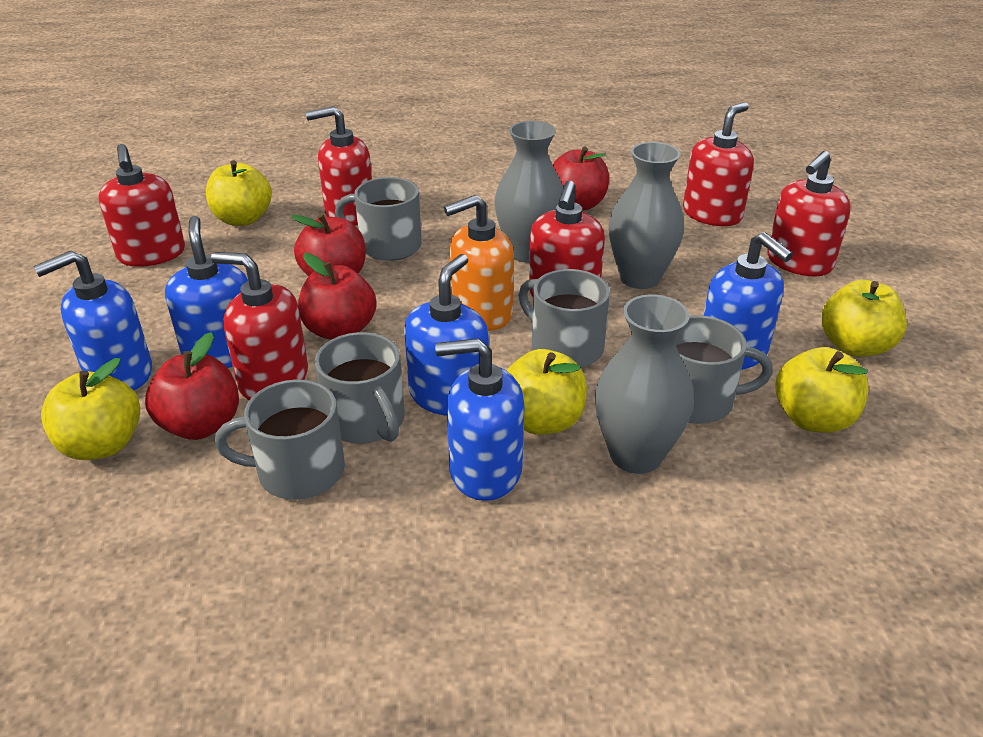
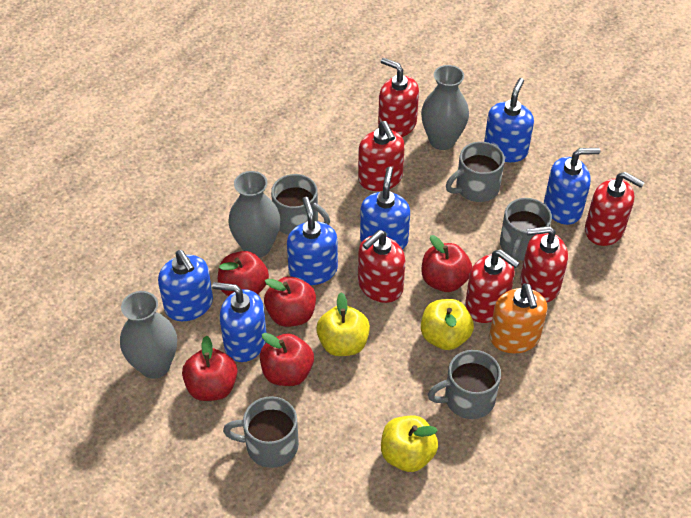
blue soap dispenser: 5 -> 6
red apple: 4 -> 5
yellow apple: 5 -> 3

